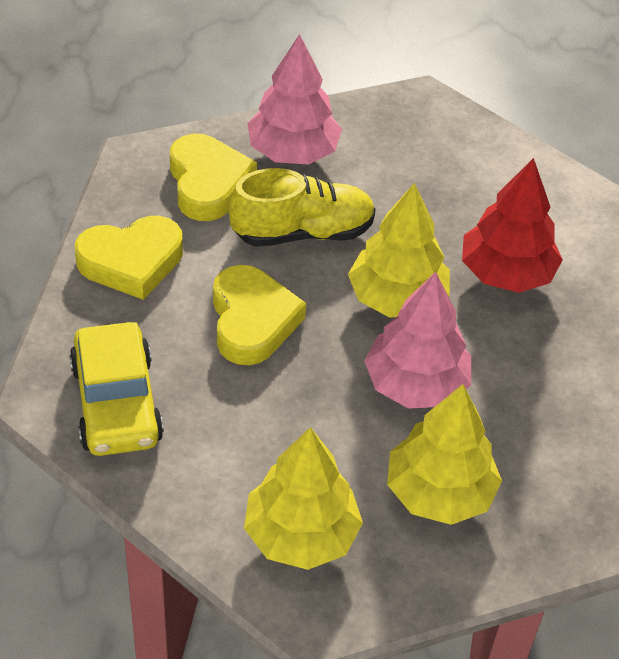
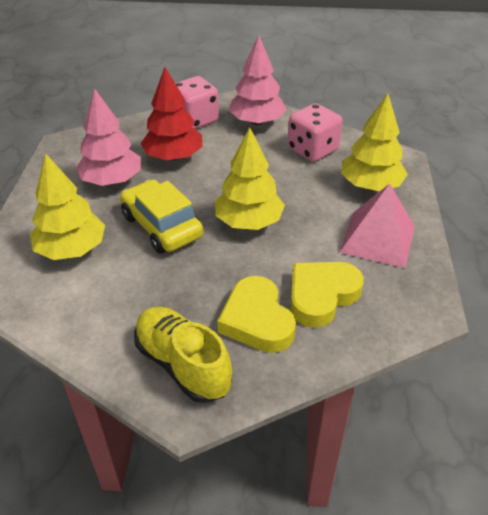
pink dice: 0 -> 2
pink pyramid: 0 -> 1
yellow heart: 3 -> 2

